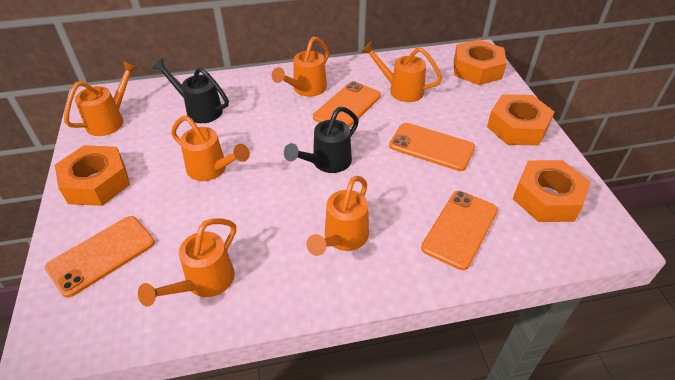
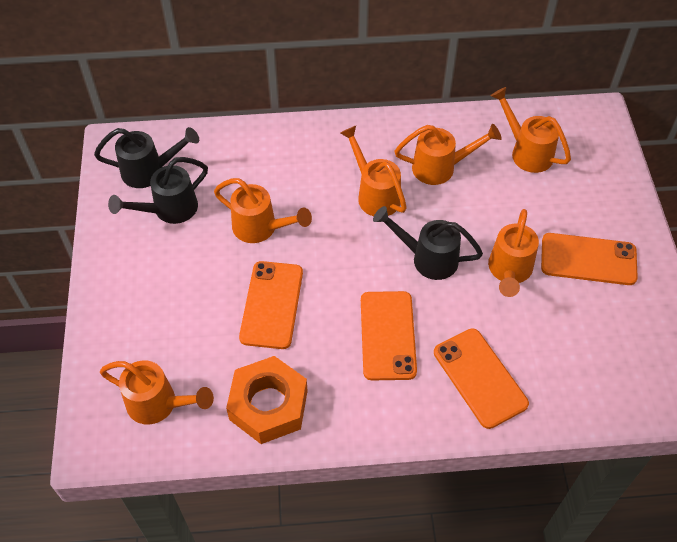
black watering can: 2 -> 3
orange nut: 4 -> 1

